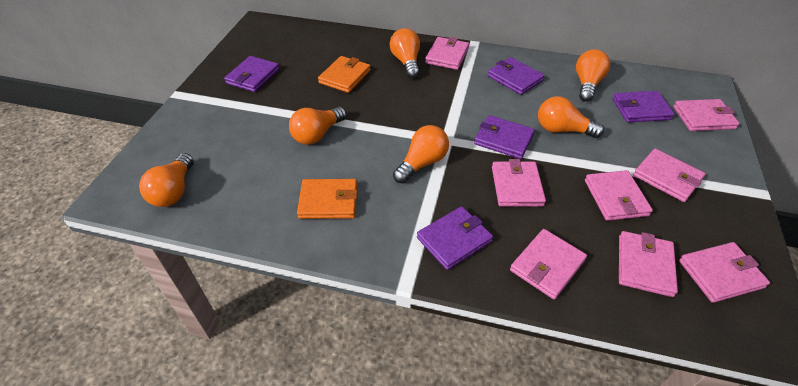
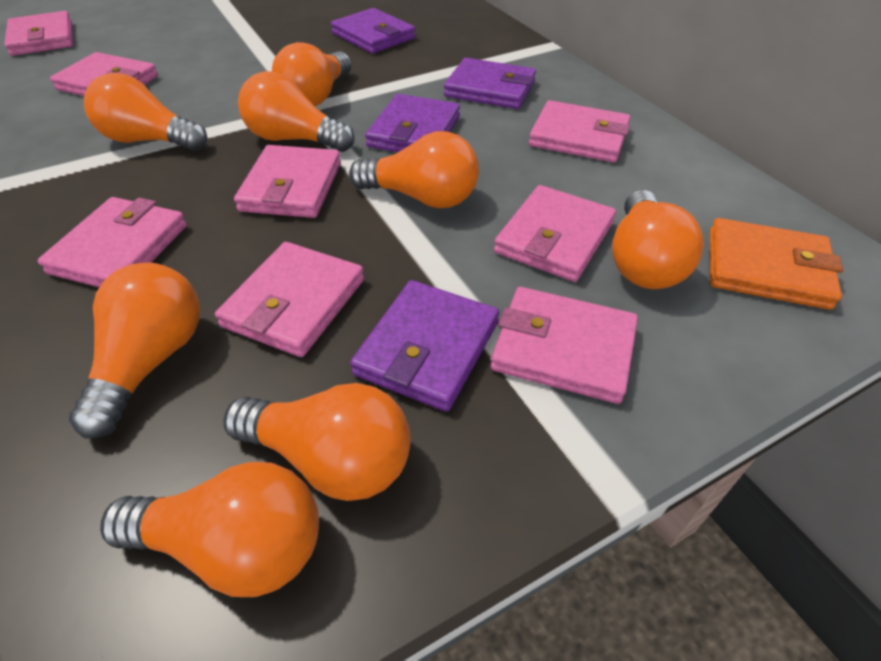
orange light bulb: 6 -> 8
orange wallet: 2 -> 1
purple wallet: 5 -> 4

